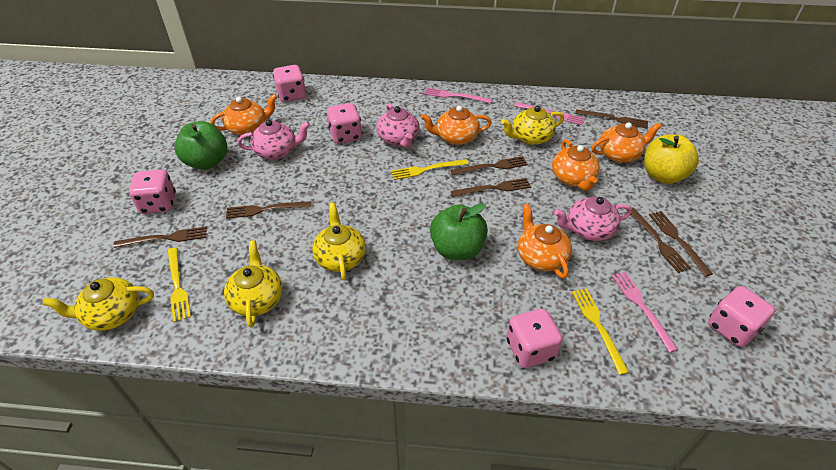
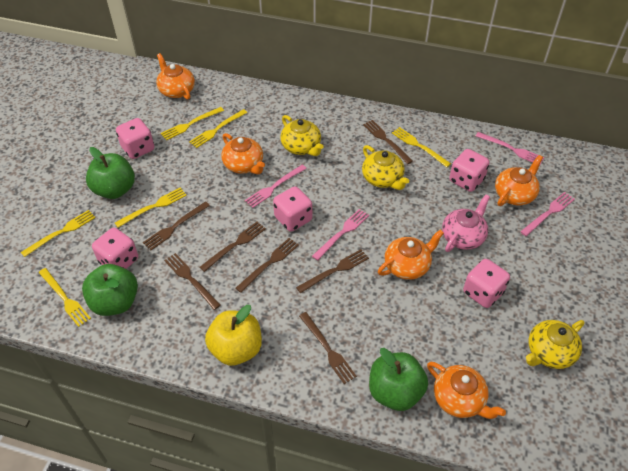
green apple: 2 -> 3
pink fork: 3 -> 4
pink teapot: 3 -> 1
yellow fork: 3 -> 6
yellow teapot: 4 -> 3

